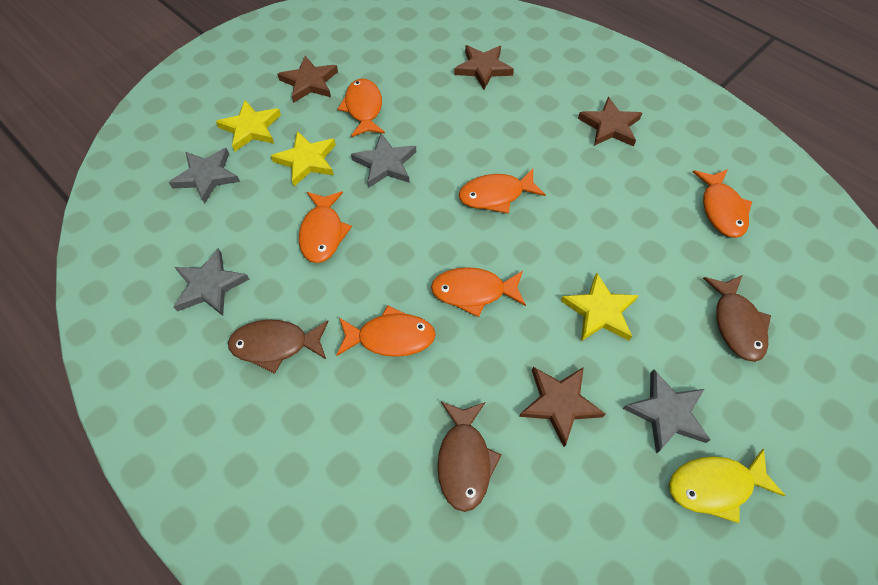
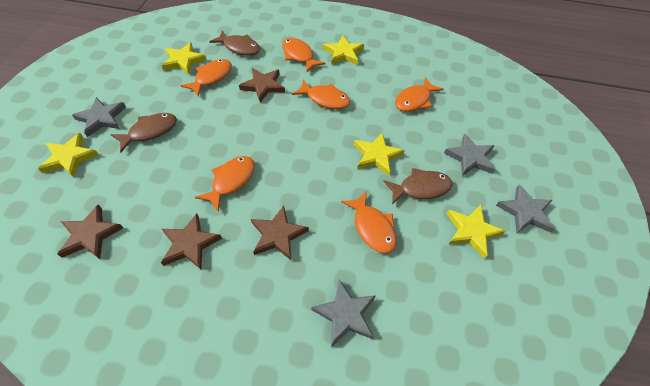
yellow fish: 1 -> 0
yellow star: 3 -> 5

